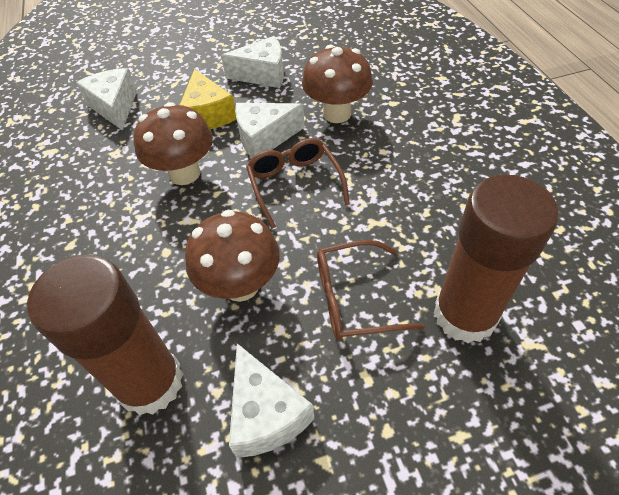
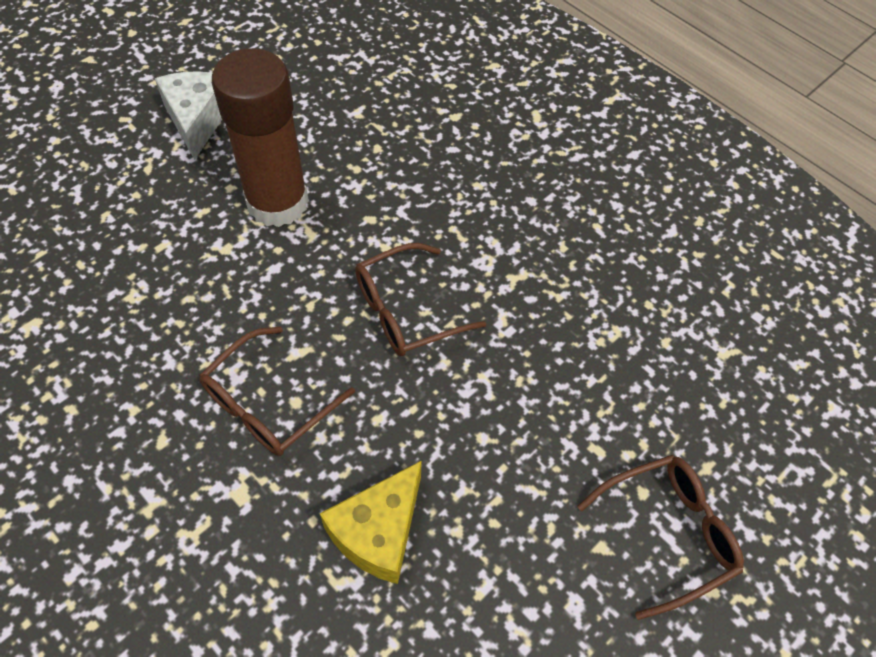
brown glasses: 2 -> 3
brown glue stick: 2 -> 1
brown mushroom: 3 -> 0
white cheese: 4 -> 1

